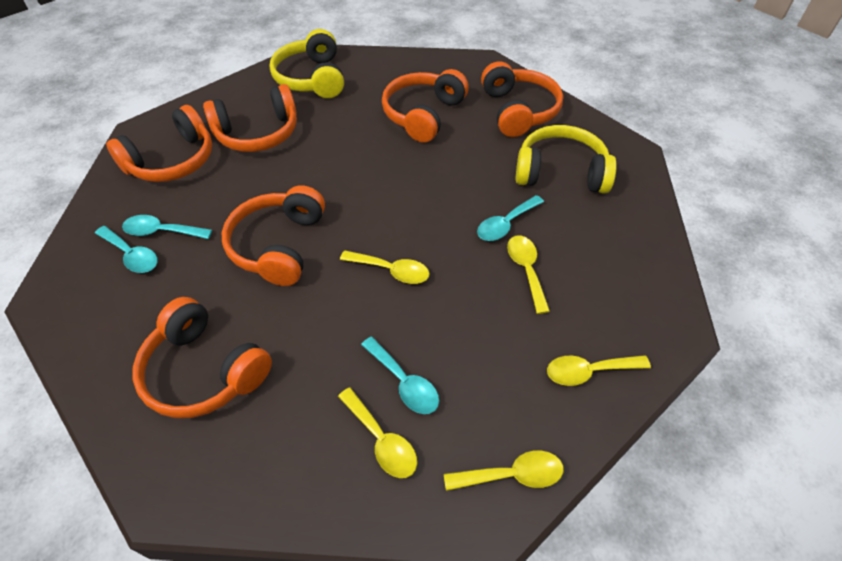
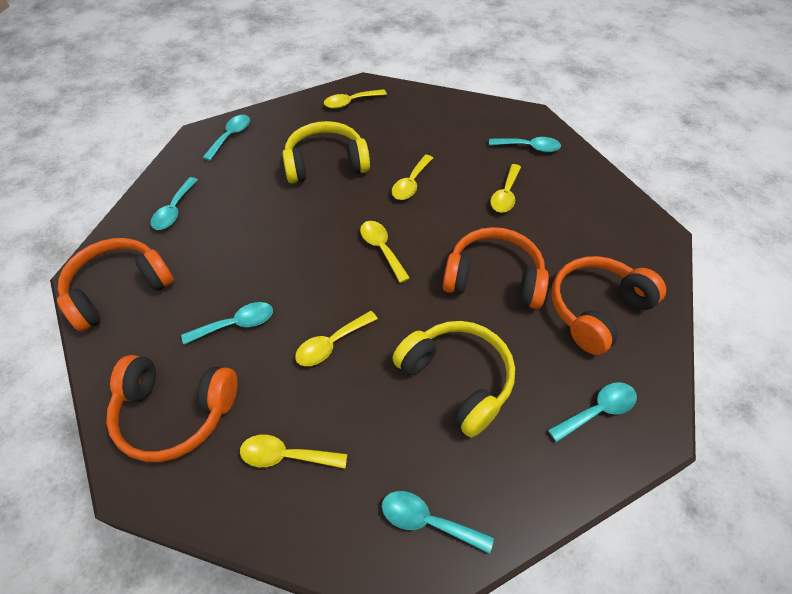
orange headphones: 6 -> 4
turquoise spoon: 4 -> 6
yellow spoon: 5 -> 6

